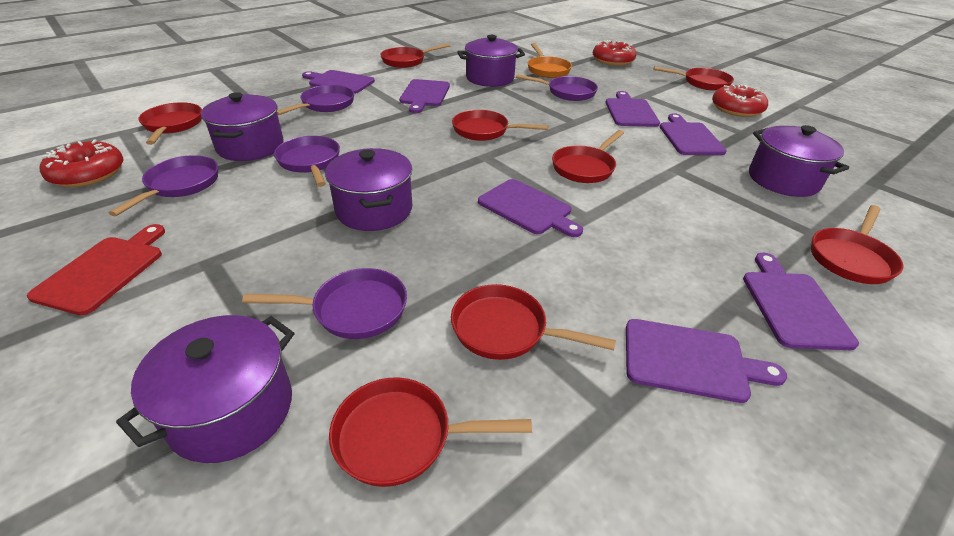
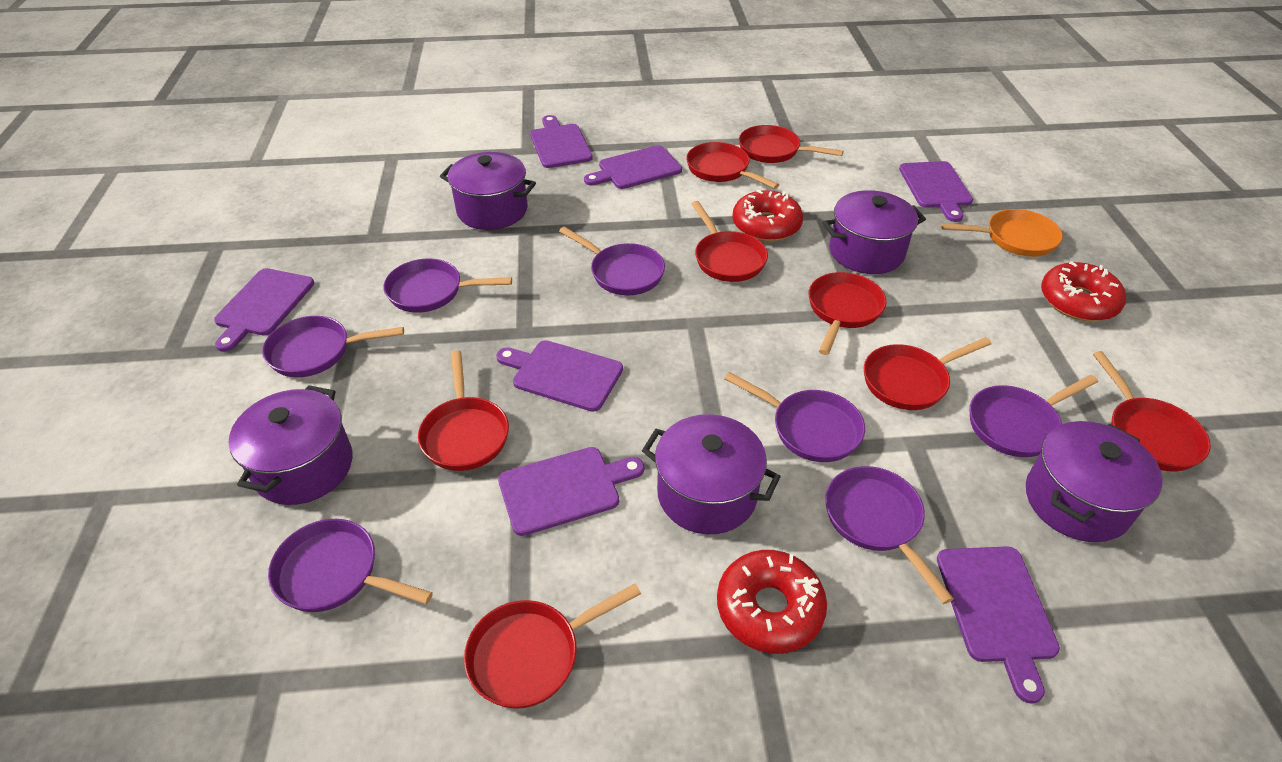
purple pan: 5 -> 7
red cutting board: 1 -> 0

